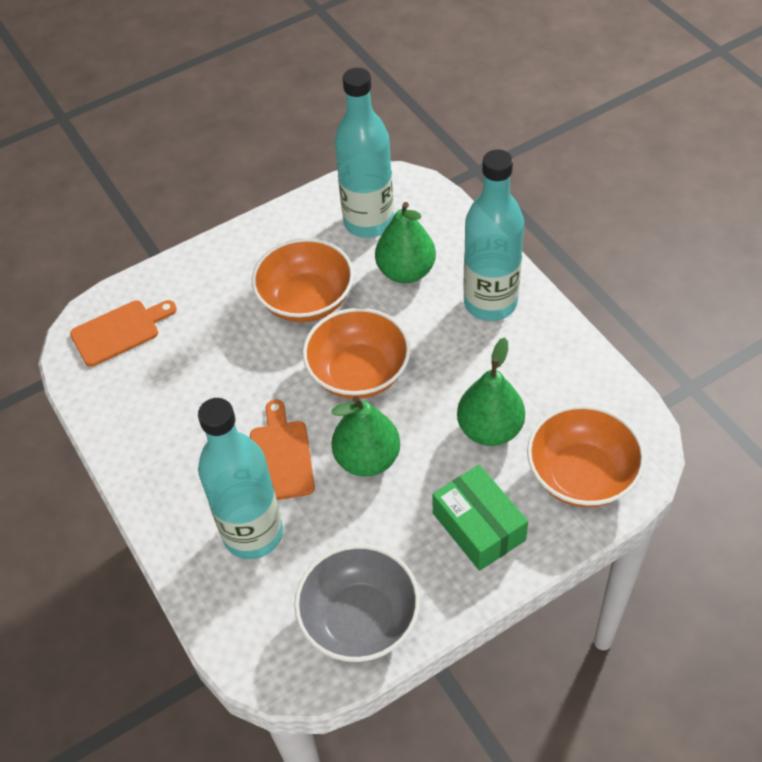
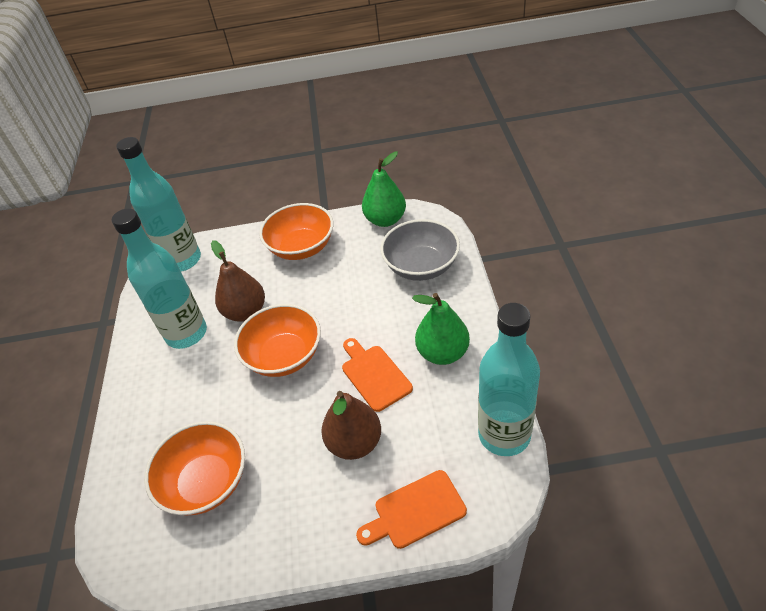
brown pear: 0 -> 2
green box: 1 -> 0
green pear: 3 -> 2

